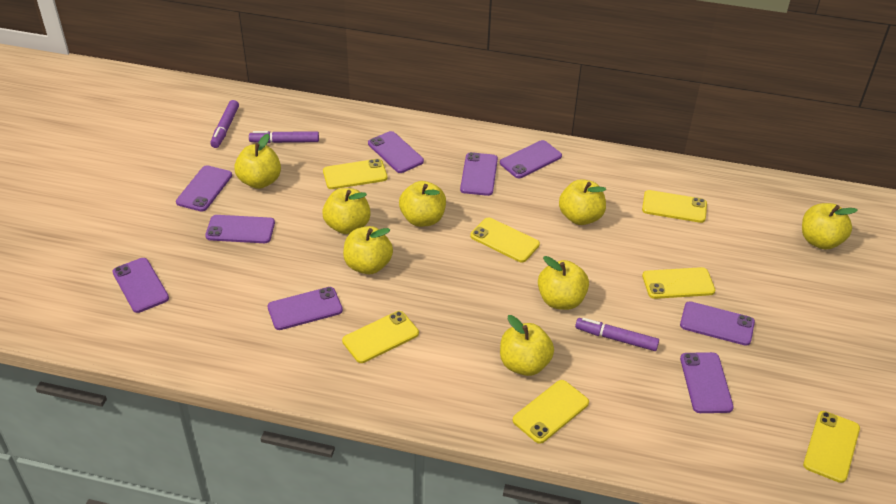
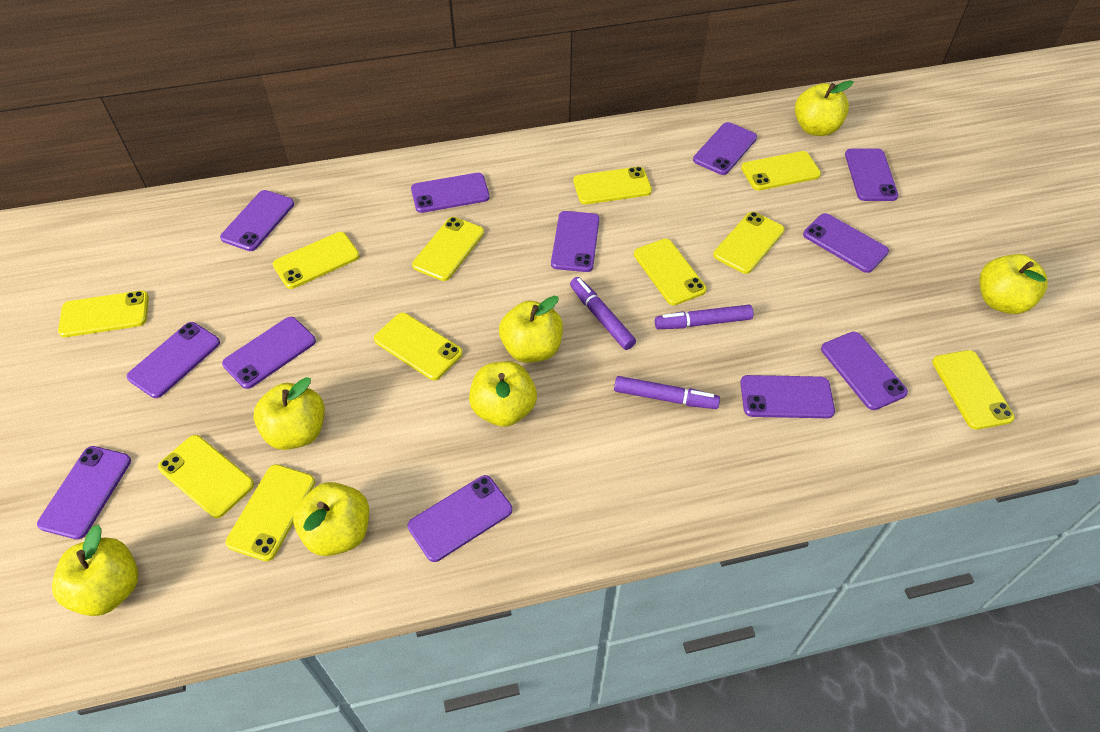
purple phone: 9 -> 12
yellow apple: 8 -> 7
yellow phone: 7 -> 11

